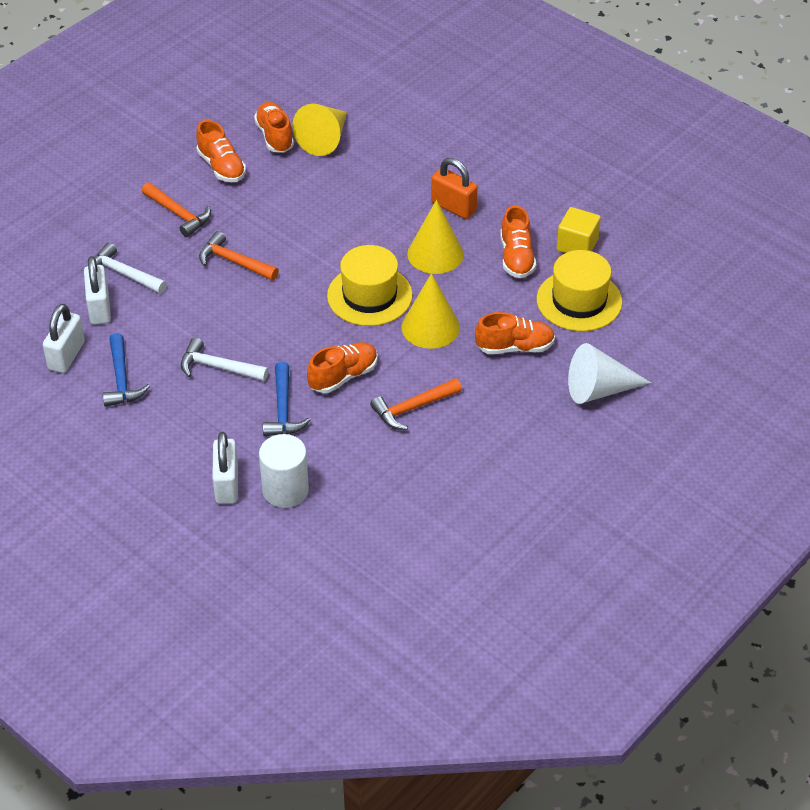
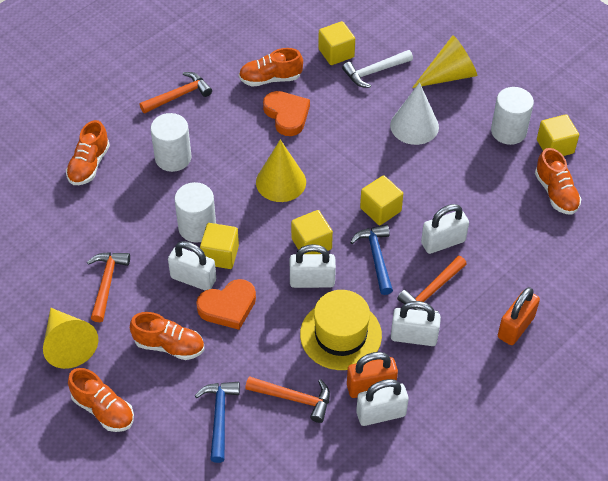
orange hammer: 3 -> 4
orange heart: 0 -> 2
orange padlock: 1 -> 2
white cylinder: 1 -> 3
white hammer: 2 -> 1
white padlock: 3 -> 5
yellow cube: 1 -> 5
yellow hat: 2 -> 1

